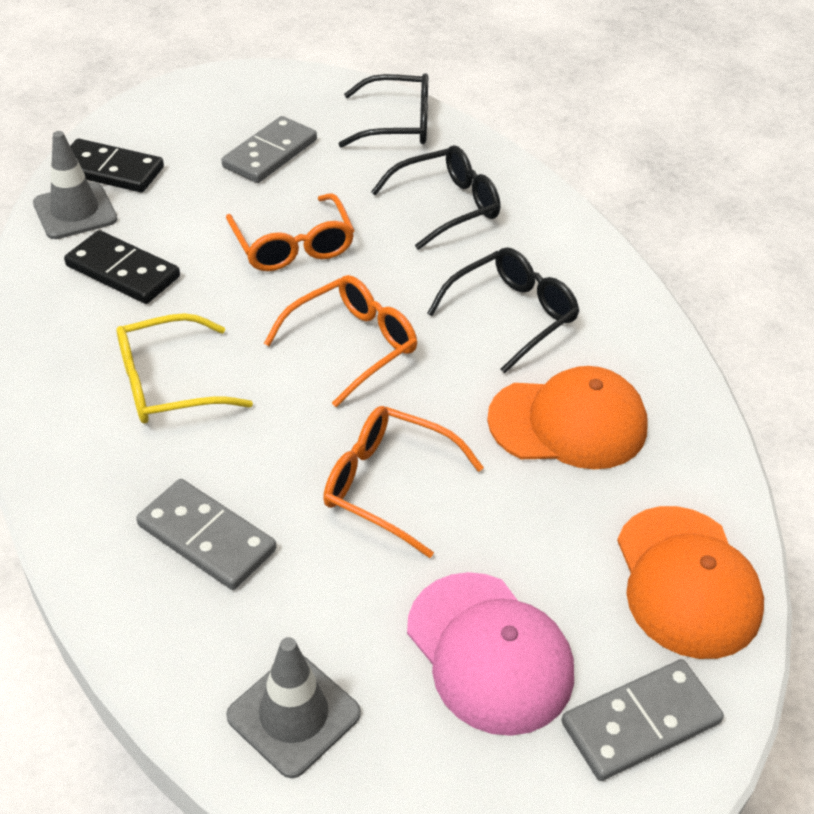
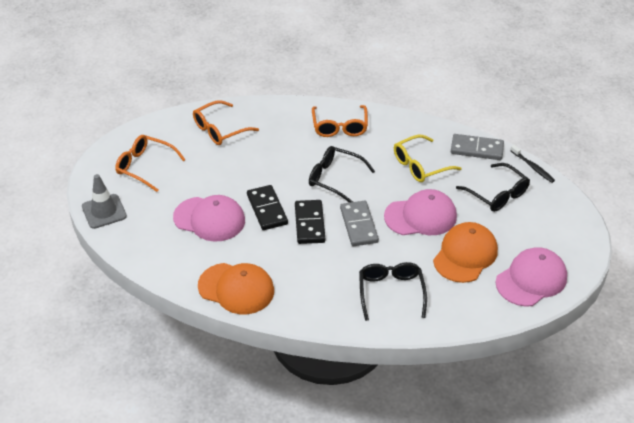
black toothbrush: 0 -> 1
grey domino: 3 -> 2
grey traffic cone: 2 -> 1
pink cap: 1 -> 3

